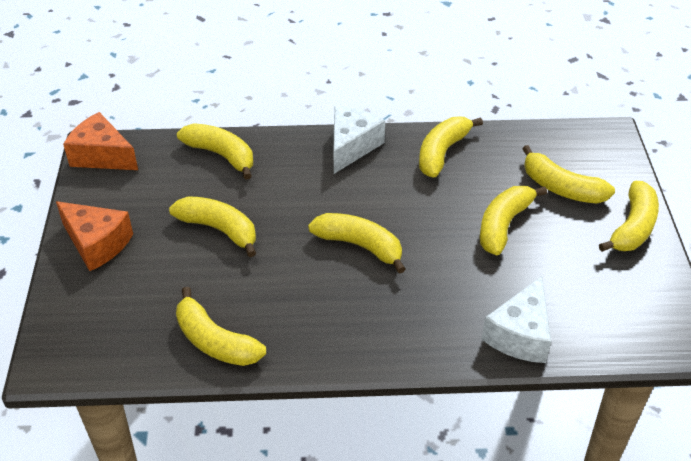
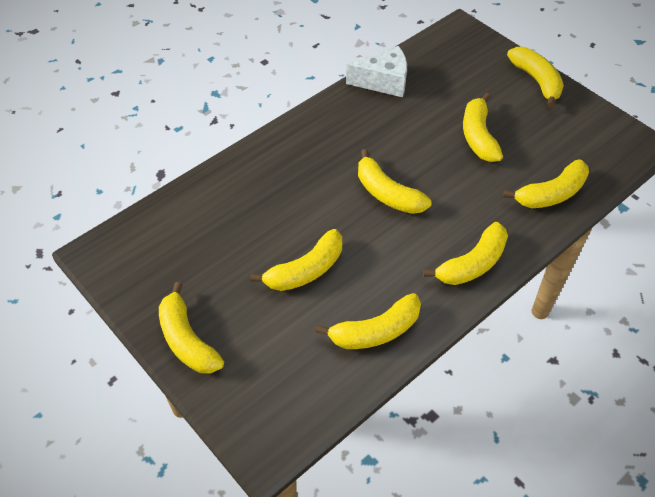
orange cheese: 2 -> 0
white cheese: 2 -> 1

